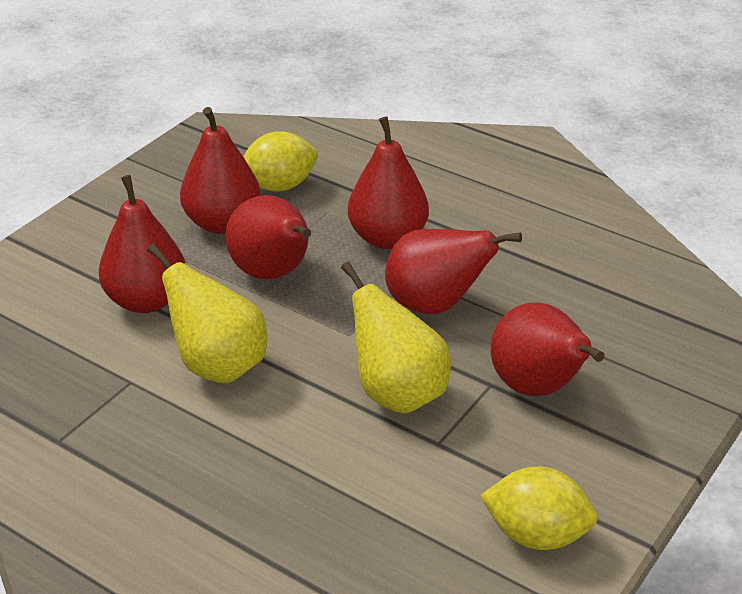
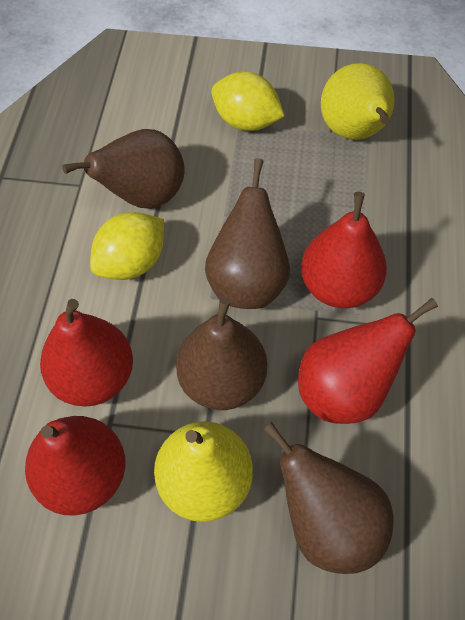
brown pear: 0 -> 4
red pear: 6 -> 4

